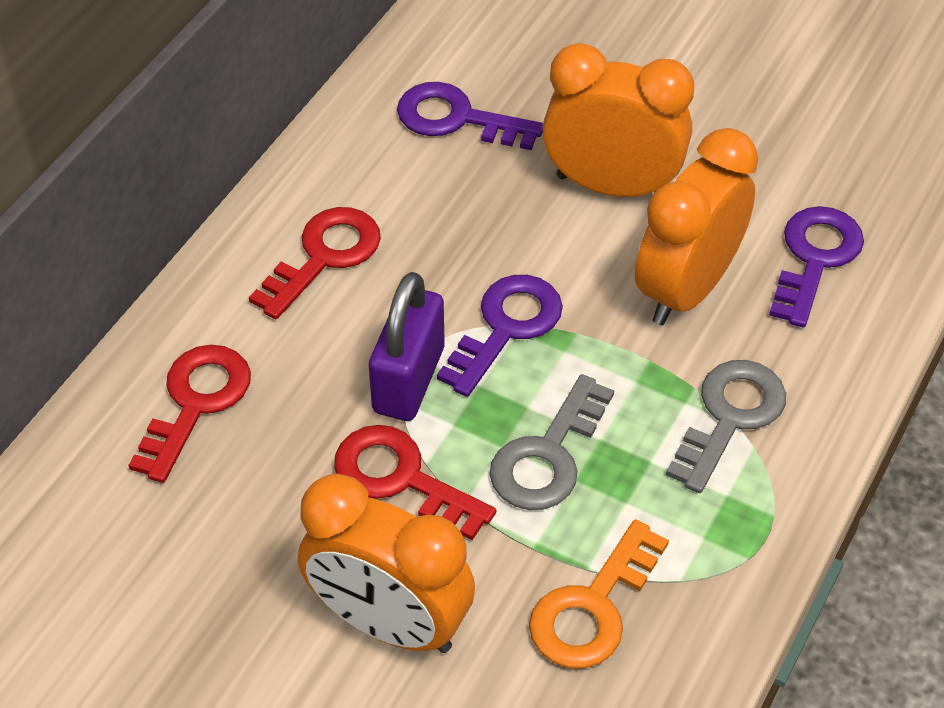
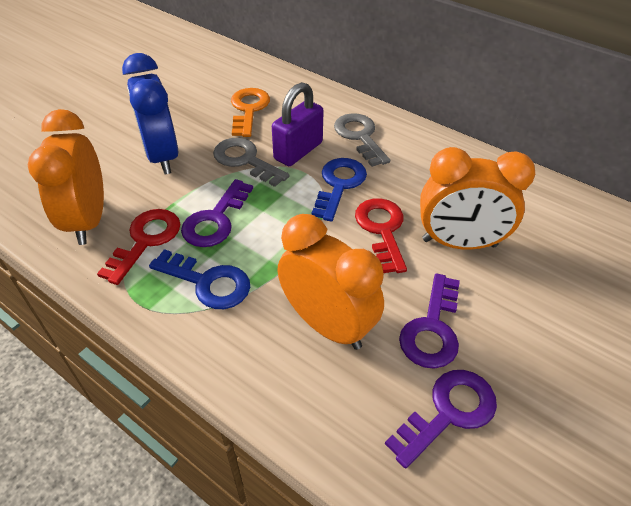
blue clock: 0 -> 1
blue key: 0 -> 2
red key: 3 -> 2

